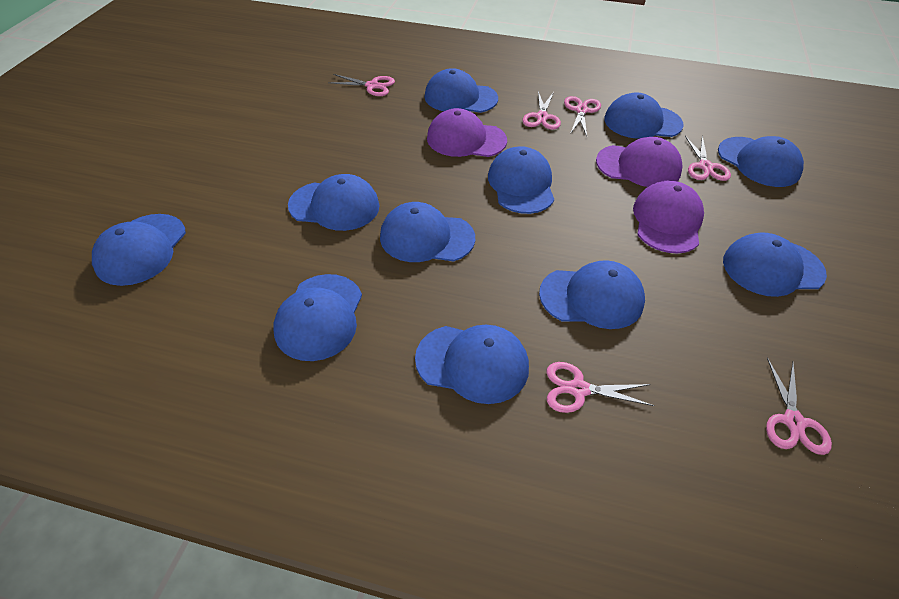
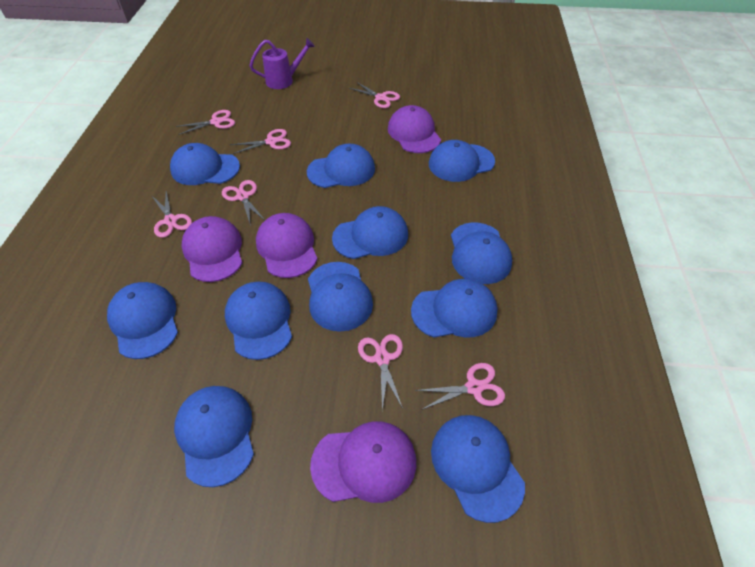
pink scissors: 6 -> 7
purple cap: 3 -> 4
purple watering can: 0 -> 1

